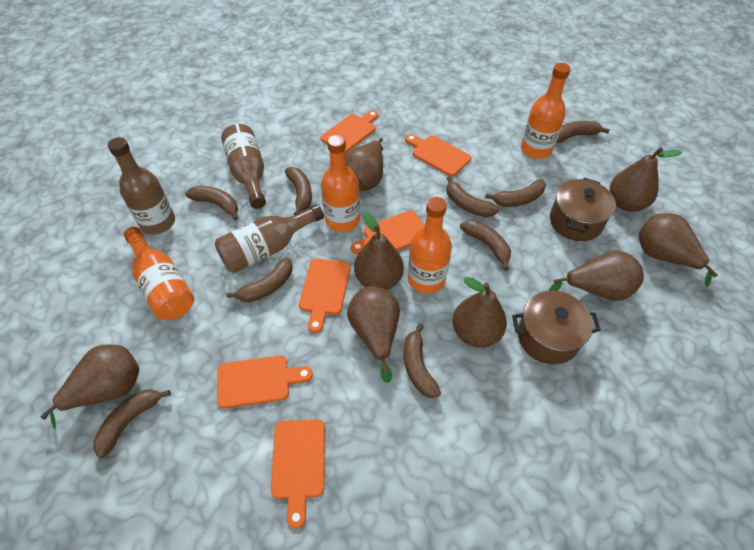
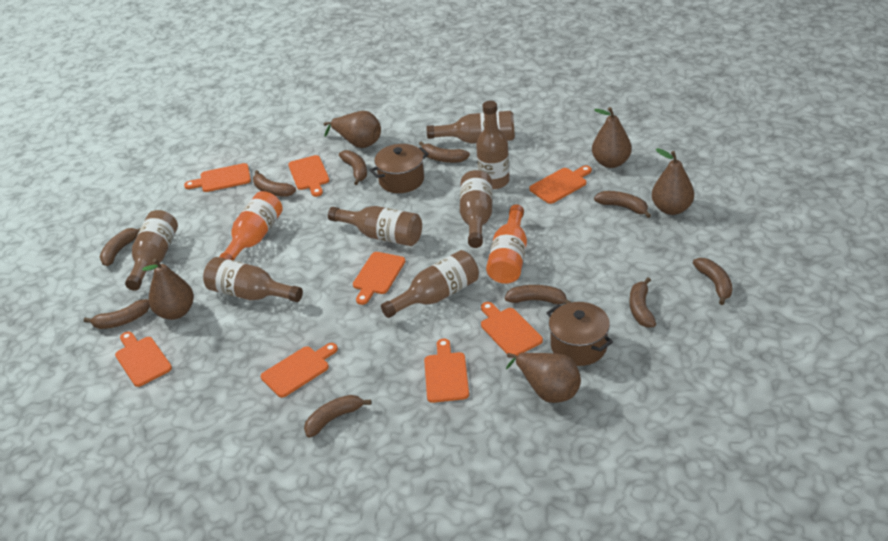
brown banana: 9 -> 10
brown bottle: 3 -> 7
brown pear: 8 -> 5
orange bottle: 4 -> 2
orange cutting board: 6 -> 8

